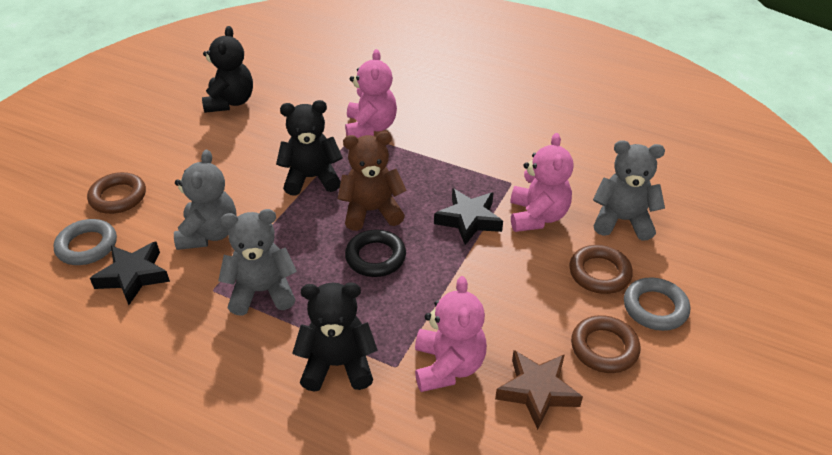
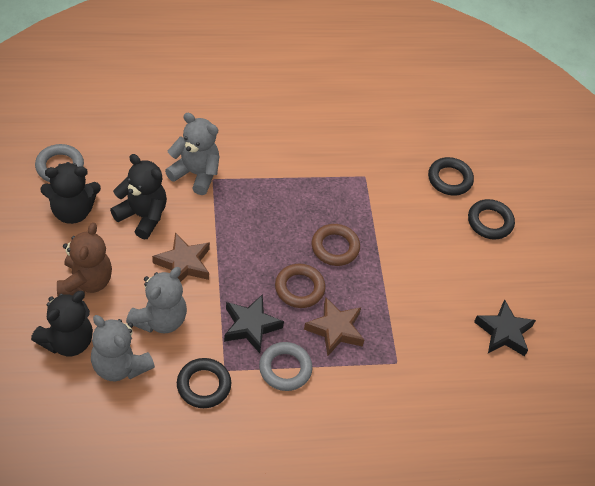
black ring: 1 -> 3
brown ring: 3 -> 2
brown star: 1 -> 2
pink teddy bear: 3 -> 0

